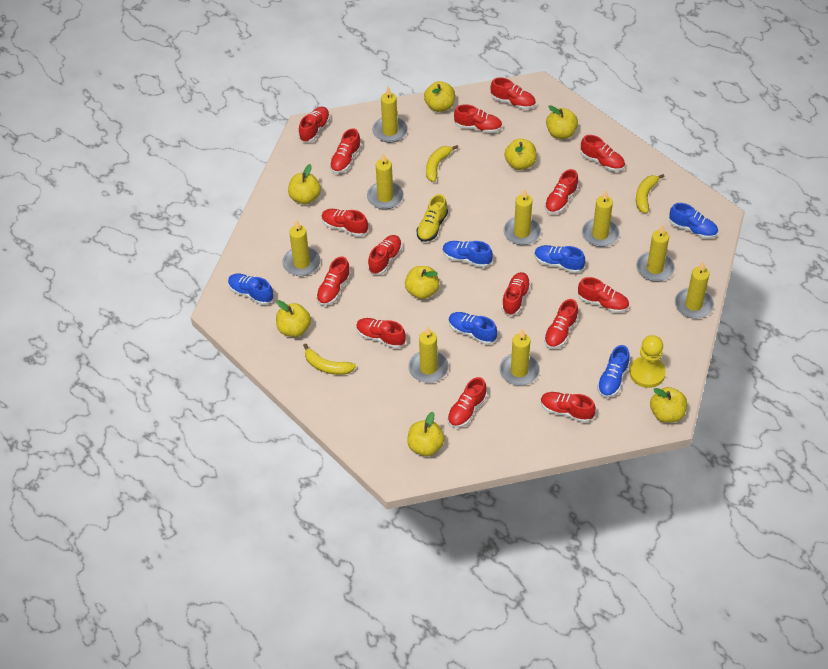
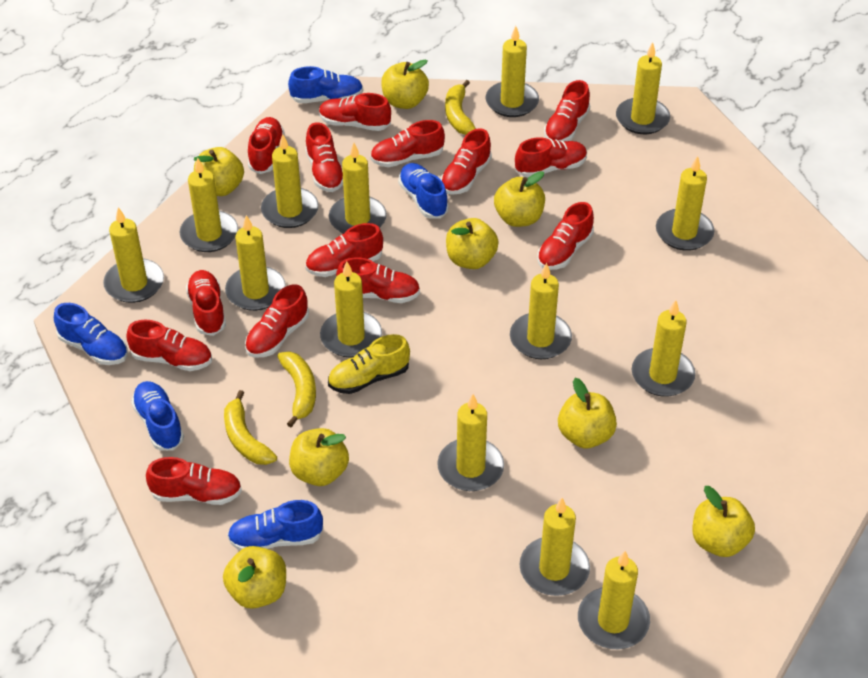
blue shoe: 6 -> 5
red shoe: 15 -> 14
yellow candle: 9 -> 14
yellow pawn: 1 -> 0

